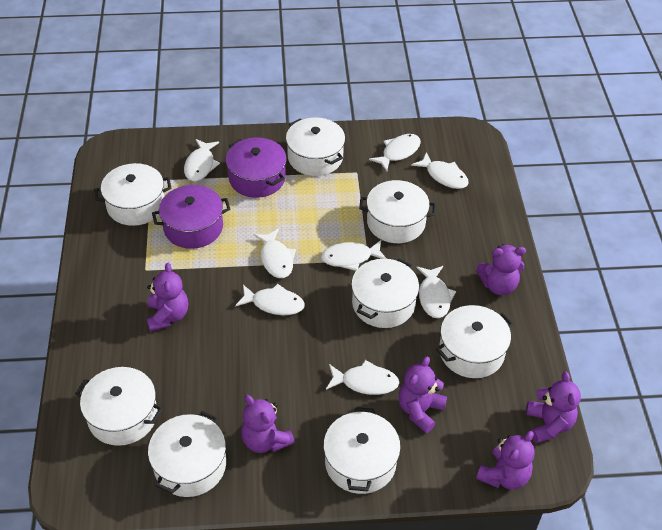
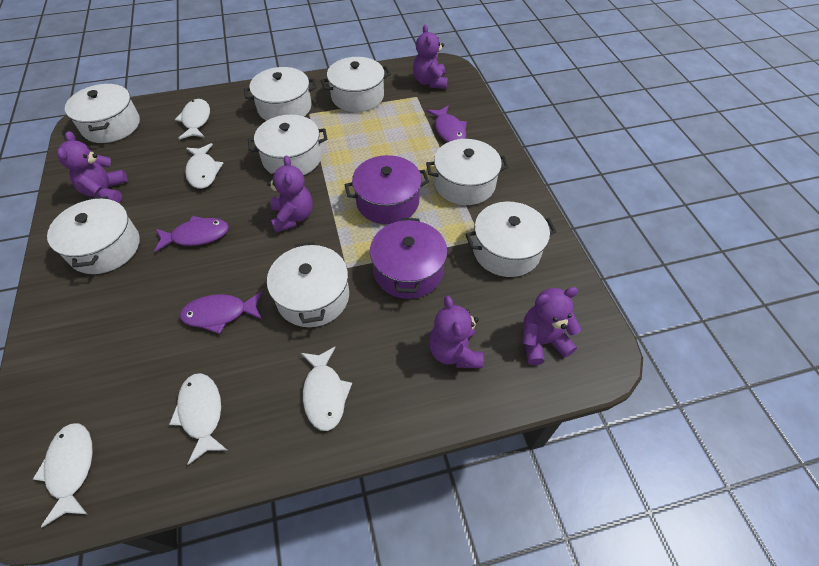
purple fish: 0 -> 3
purple teddy bear: 6 -> 5
white fish: 8 -> 5

